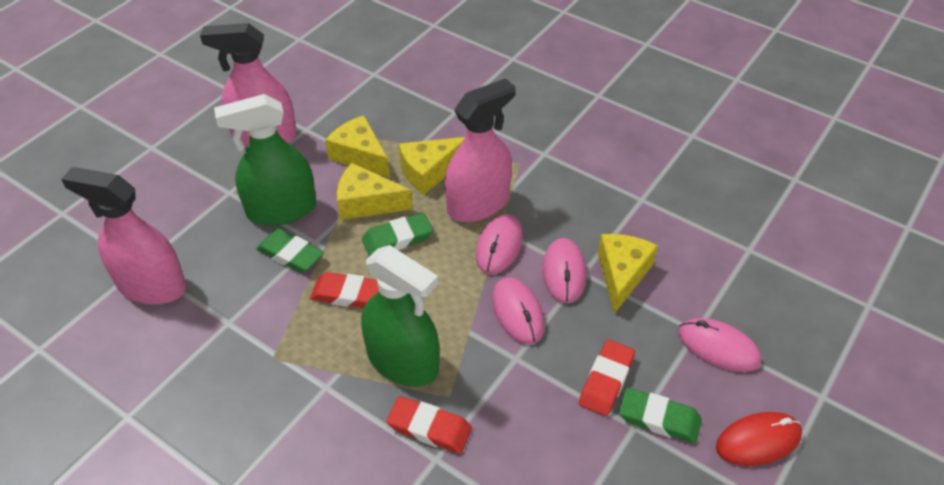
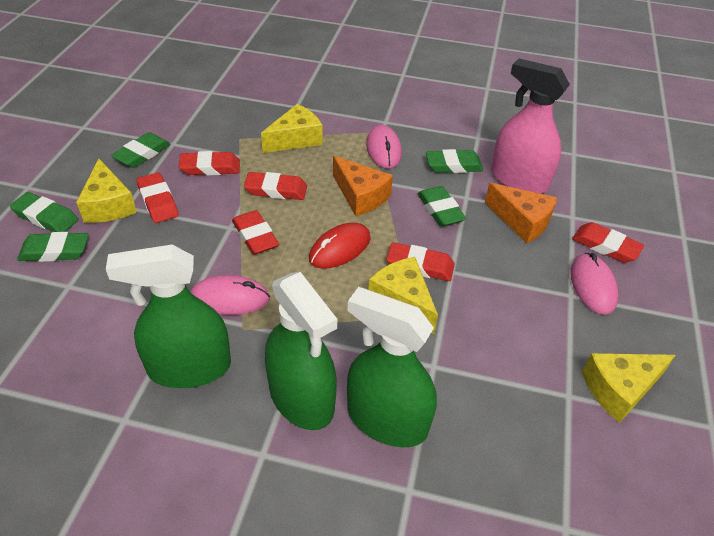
green eraser: 3 -> 5
green spray bottle: 2 -> 3
orange cheese: 0 -> 2
pink mouse: 4 -> 3
pink spray bottle: 3 -> 1
red eraser: 3 -> 6

